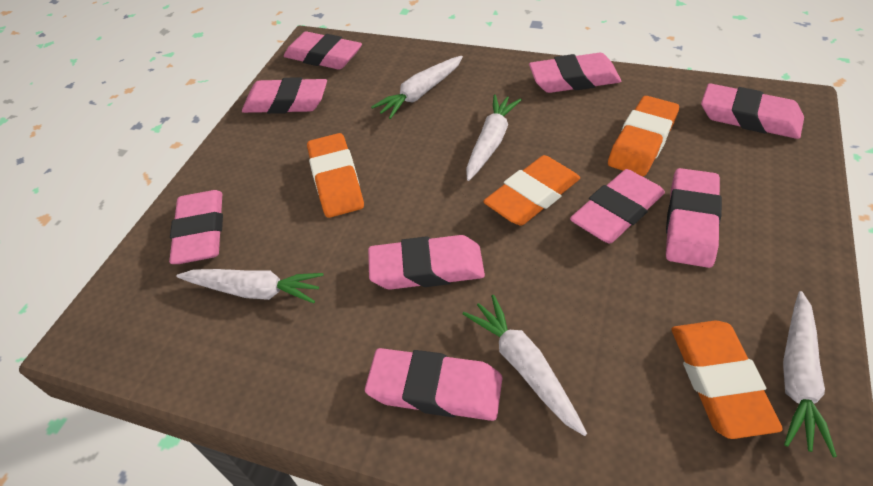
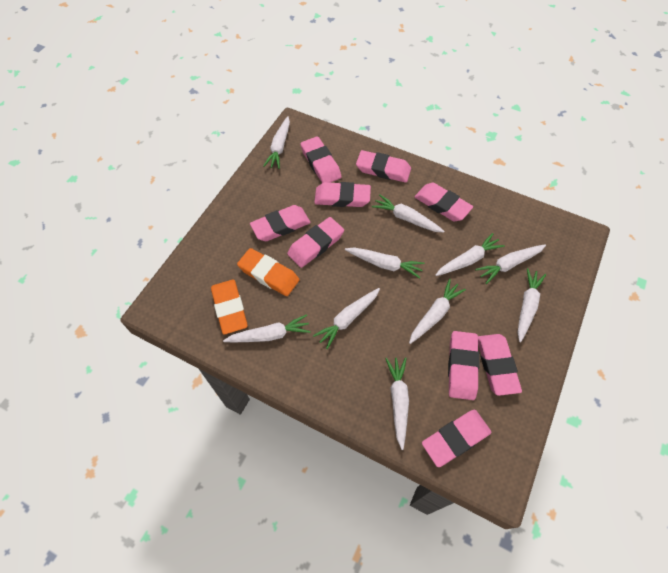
orange eraser: 4 -> 2
white carrot: 5 -> 10

